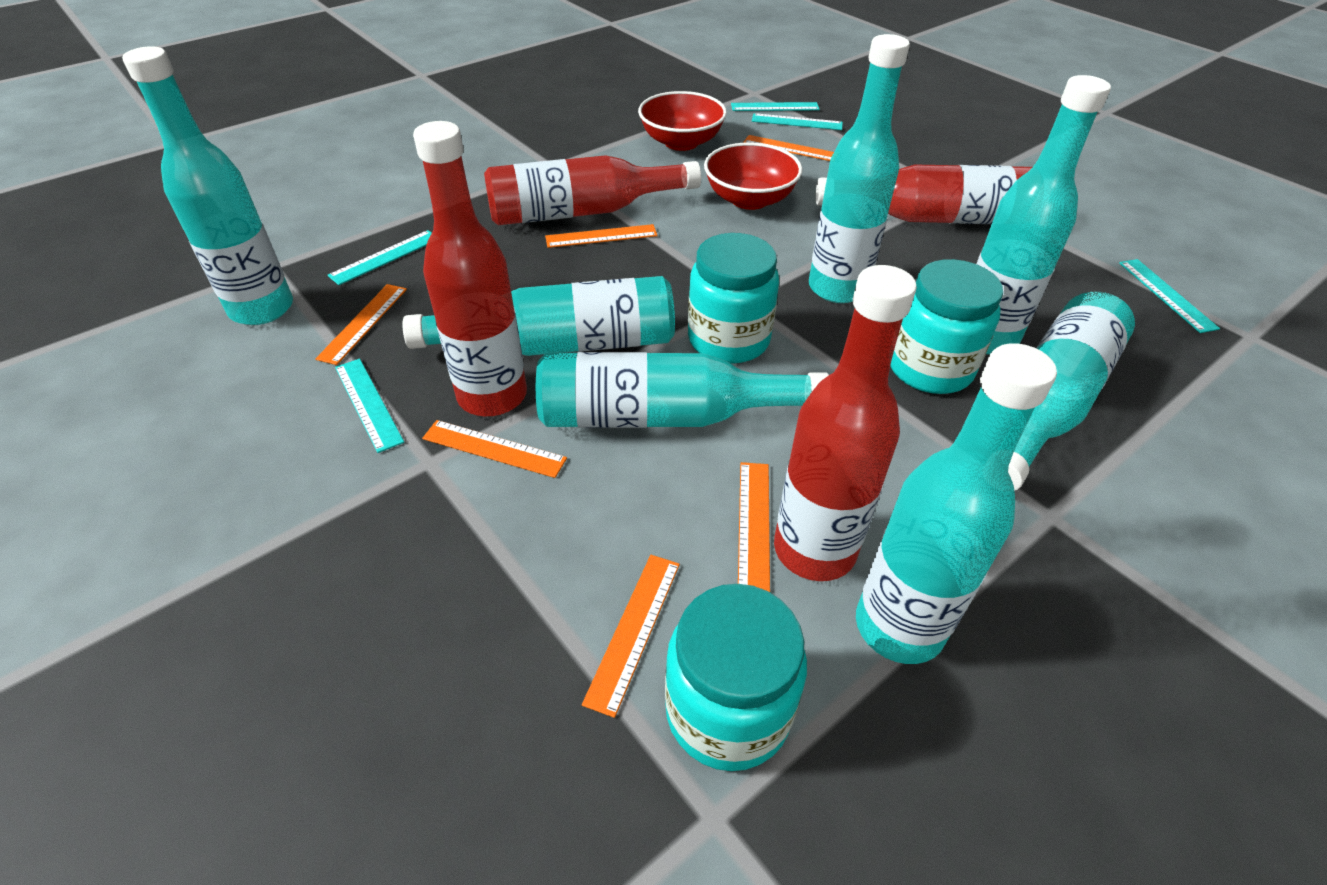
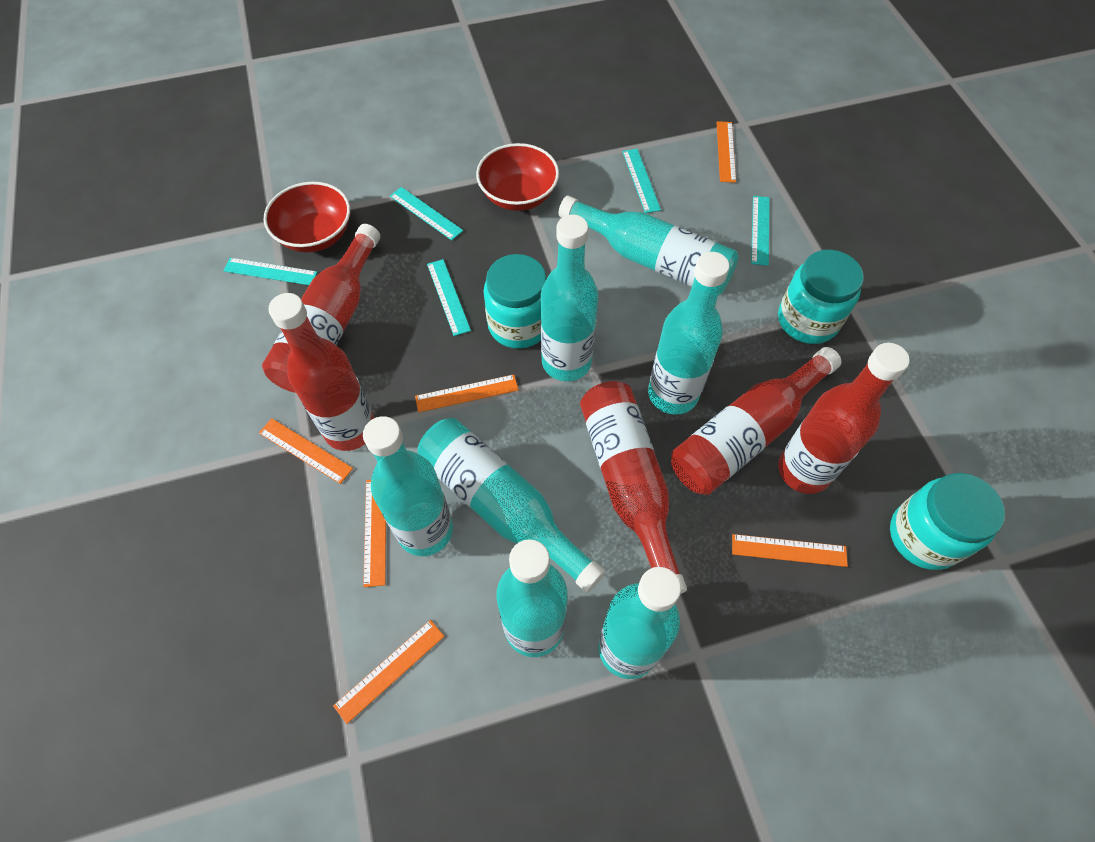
red bottle: 4 -> 5

